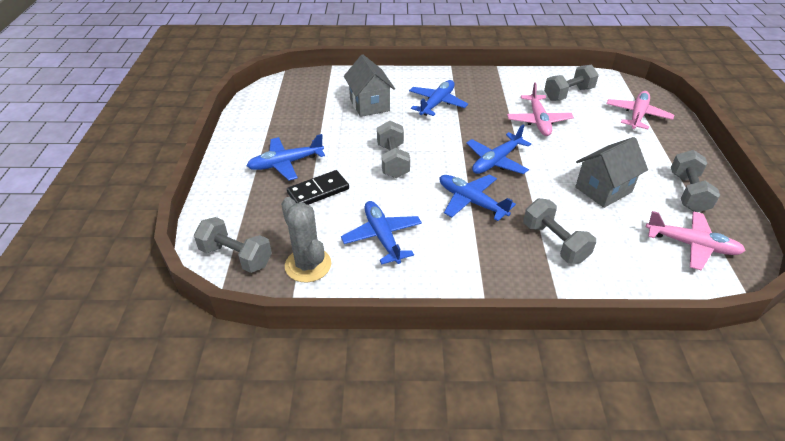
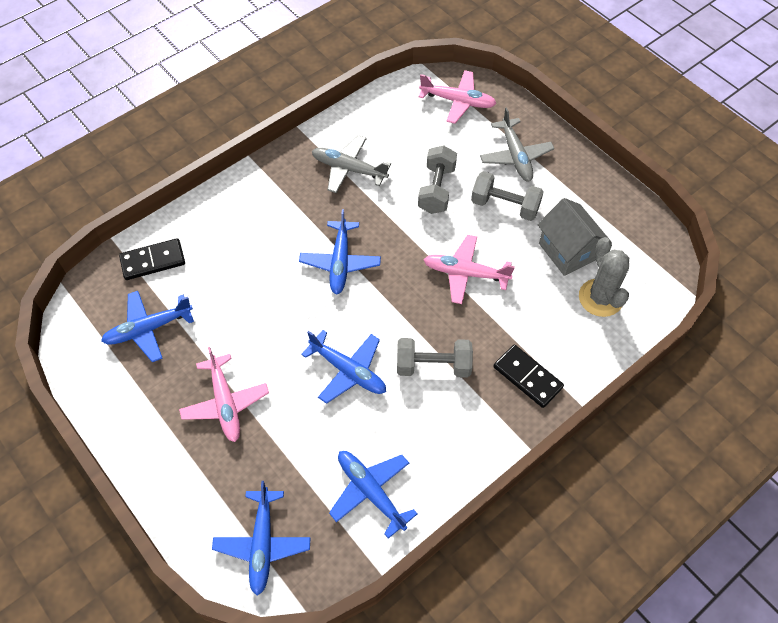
black domino: 1 -> 2
grey dumbbell: 5 -> 3
grey house: 2 -> 1
grey plane: 0 -> 2

